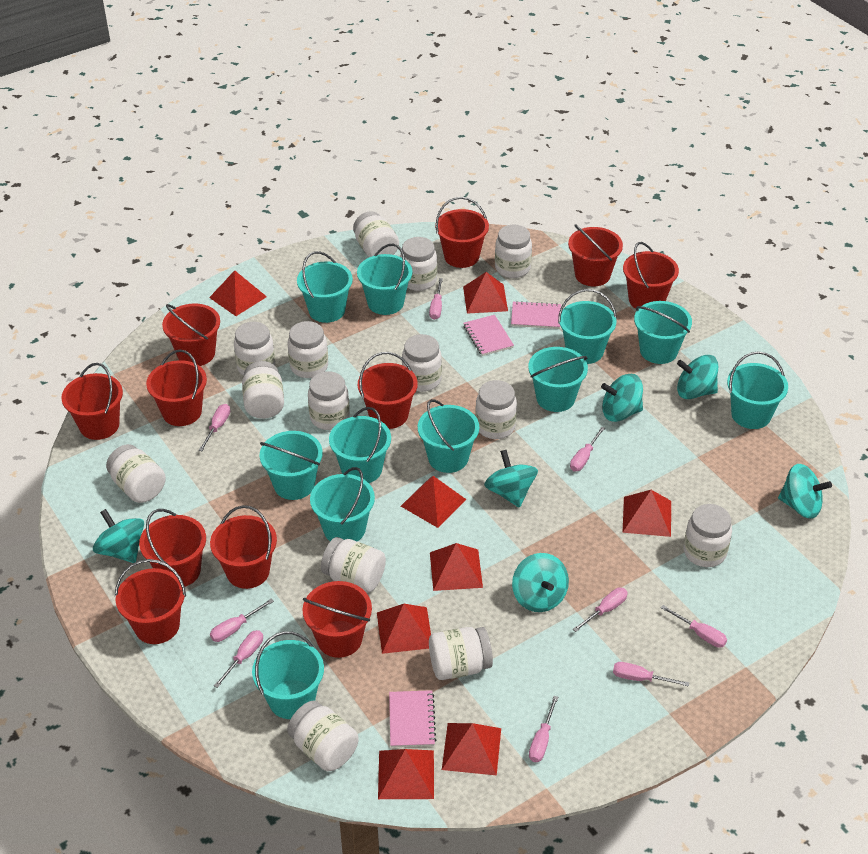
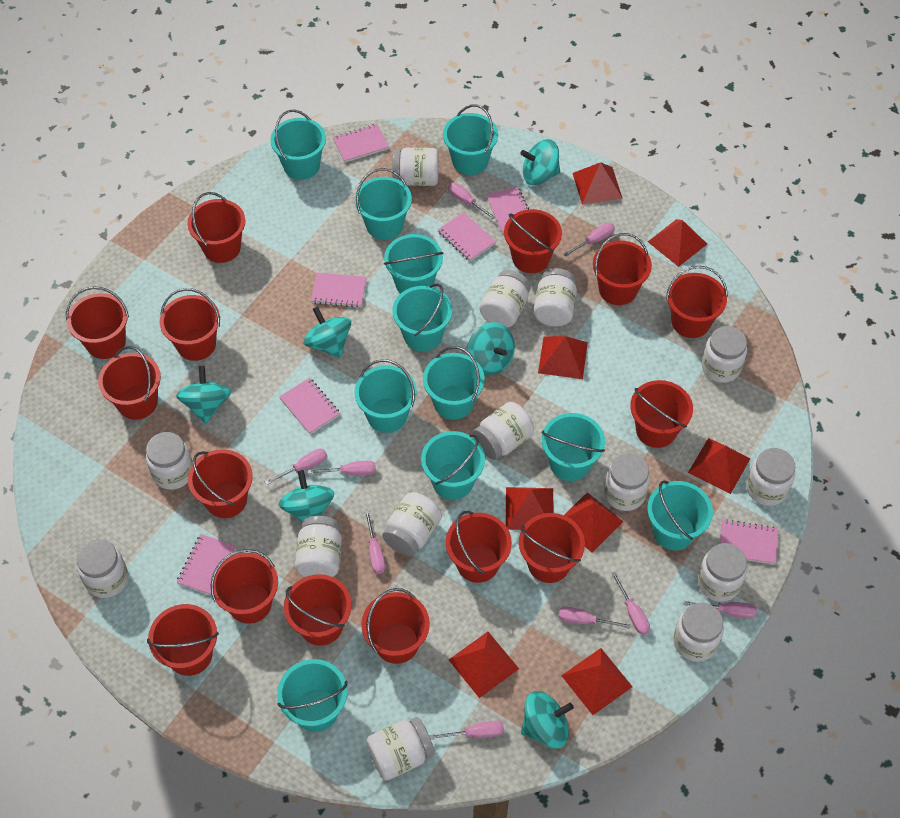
pink notebook: 3 -> 7
red bucket: 11 -> 15

